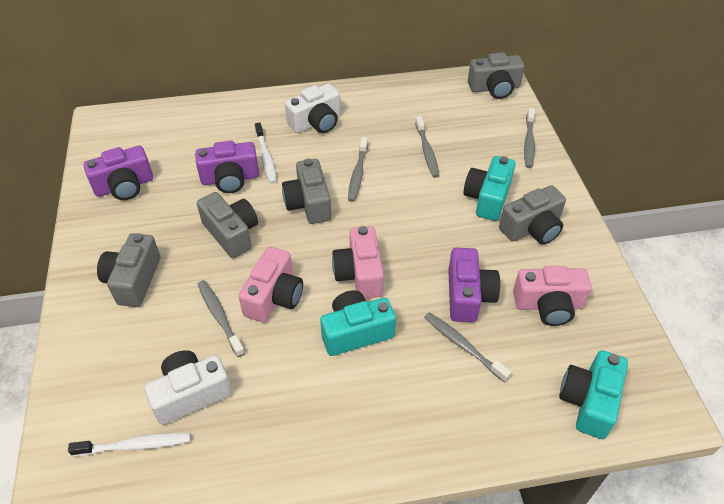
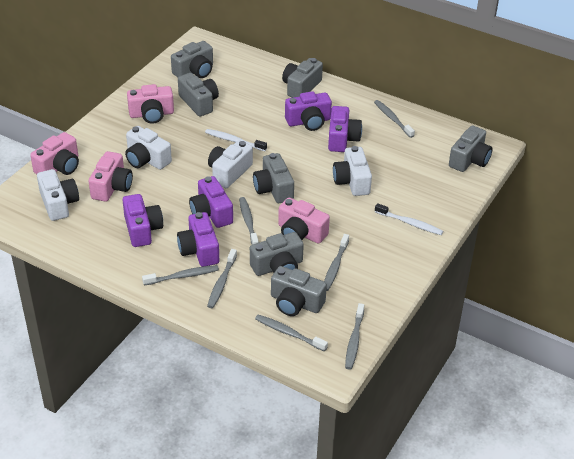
grey camera: 5 -> 7
grey toothbrush: 5 -> 7
pink camera: 3 -> 4
purple camera: 3 -> 5
turquoise camera: 3 -> 0
white camera: 2 -> 4

